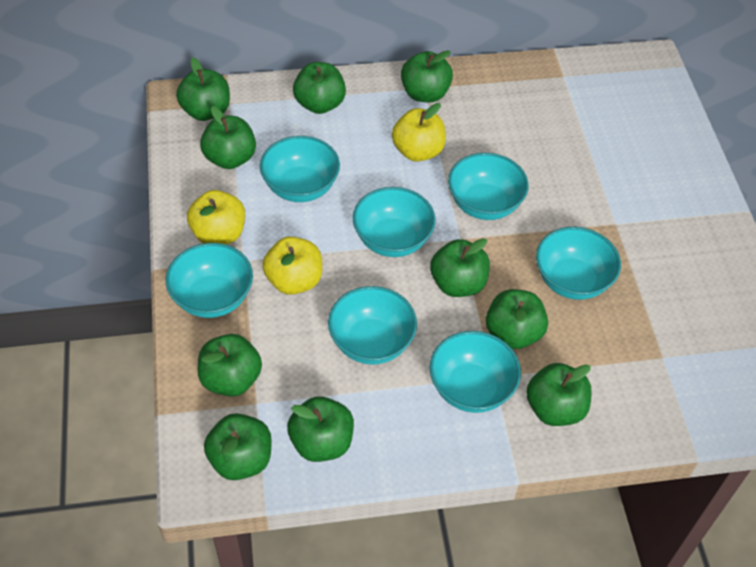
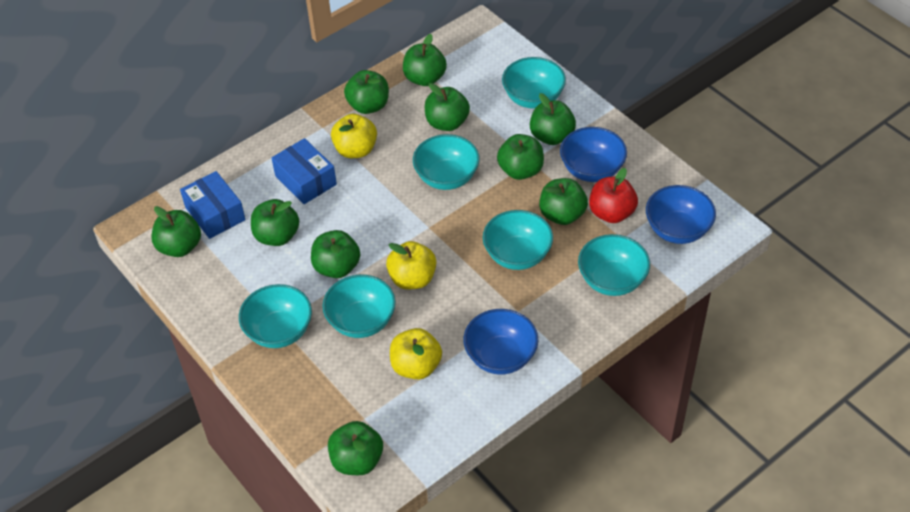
blue bowl: 0 -> 3
blue box: 0 -> 2
red apple: 0 -> 1
turquoise bowl: 7 -> 6

